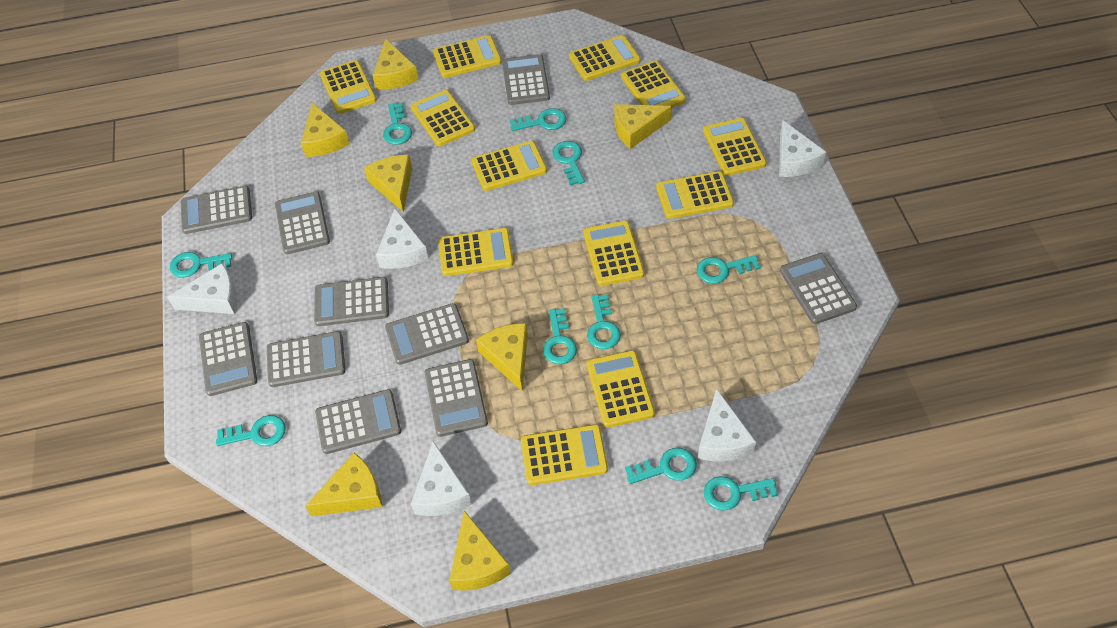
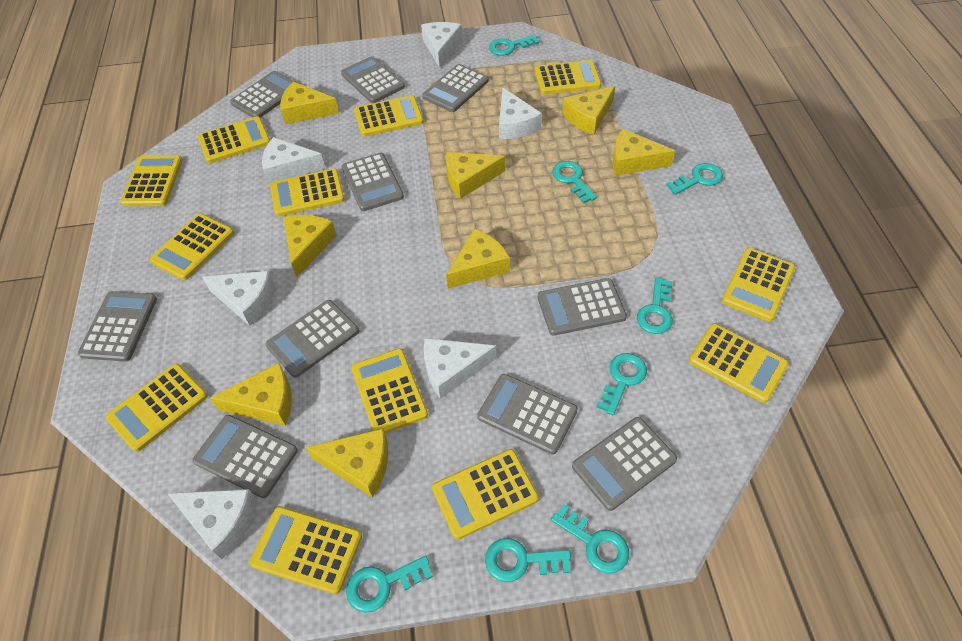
turquoise key: 10 -> 8
white cheese: 5 -> 6
yellow cheese: 7 -> 8

